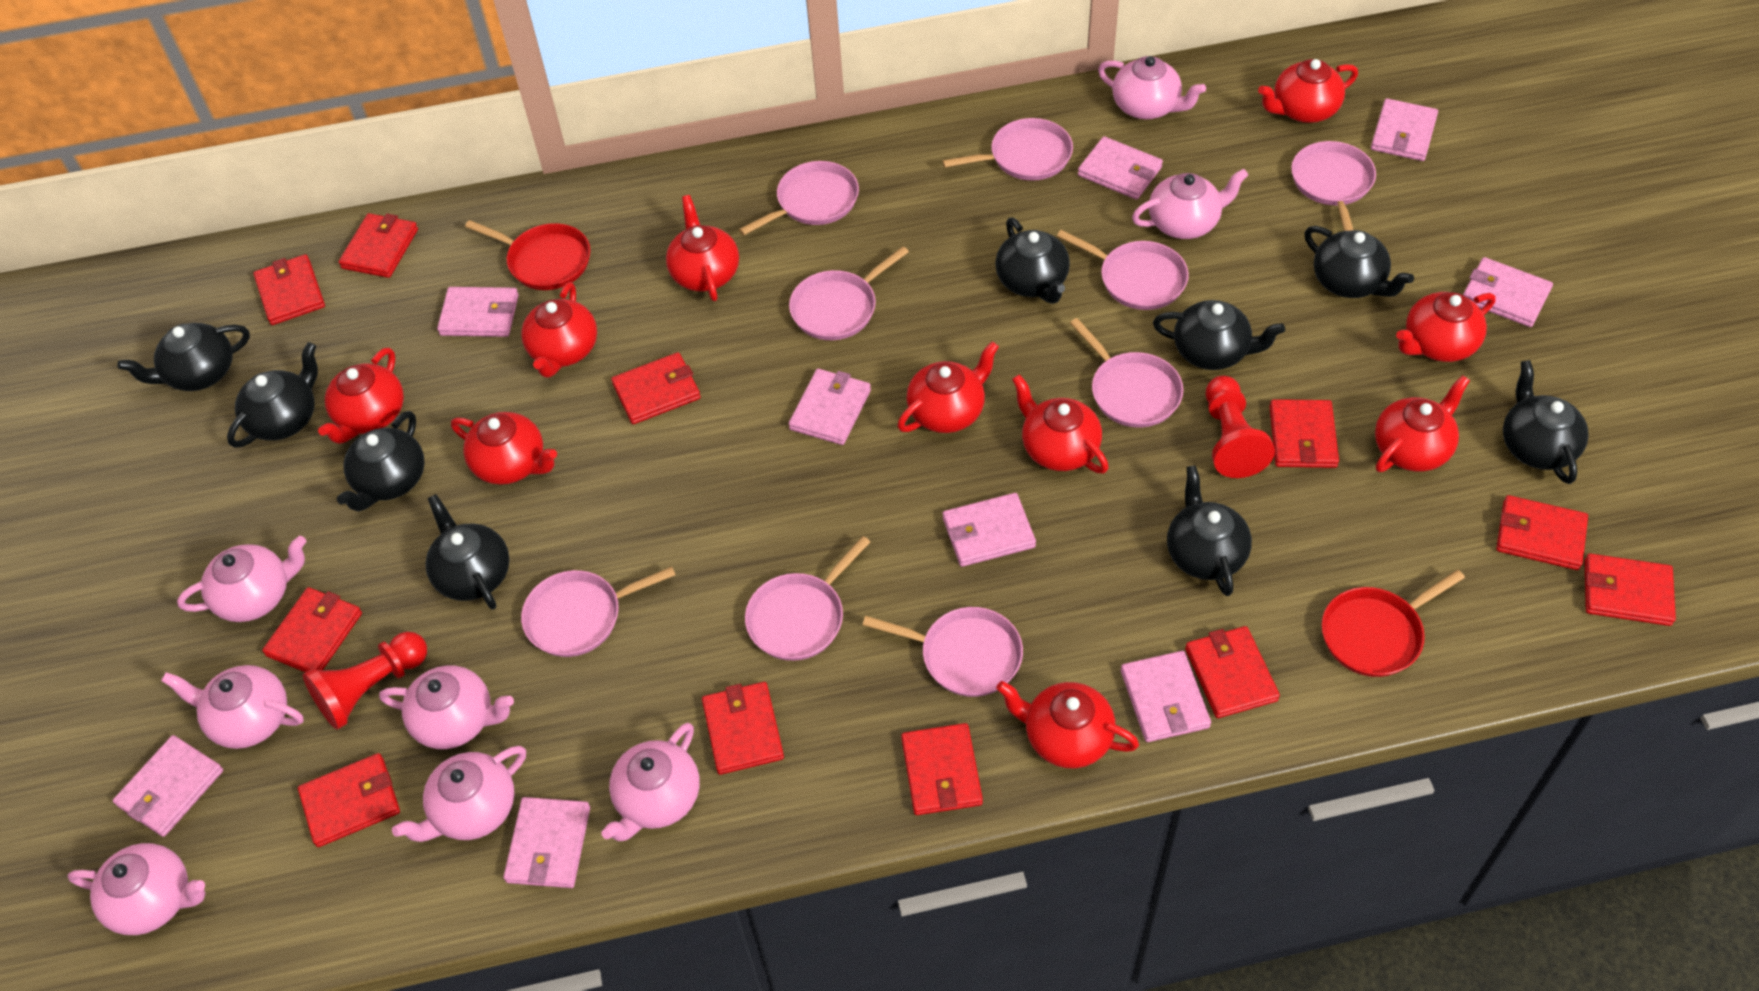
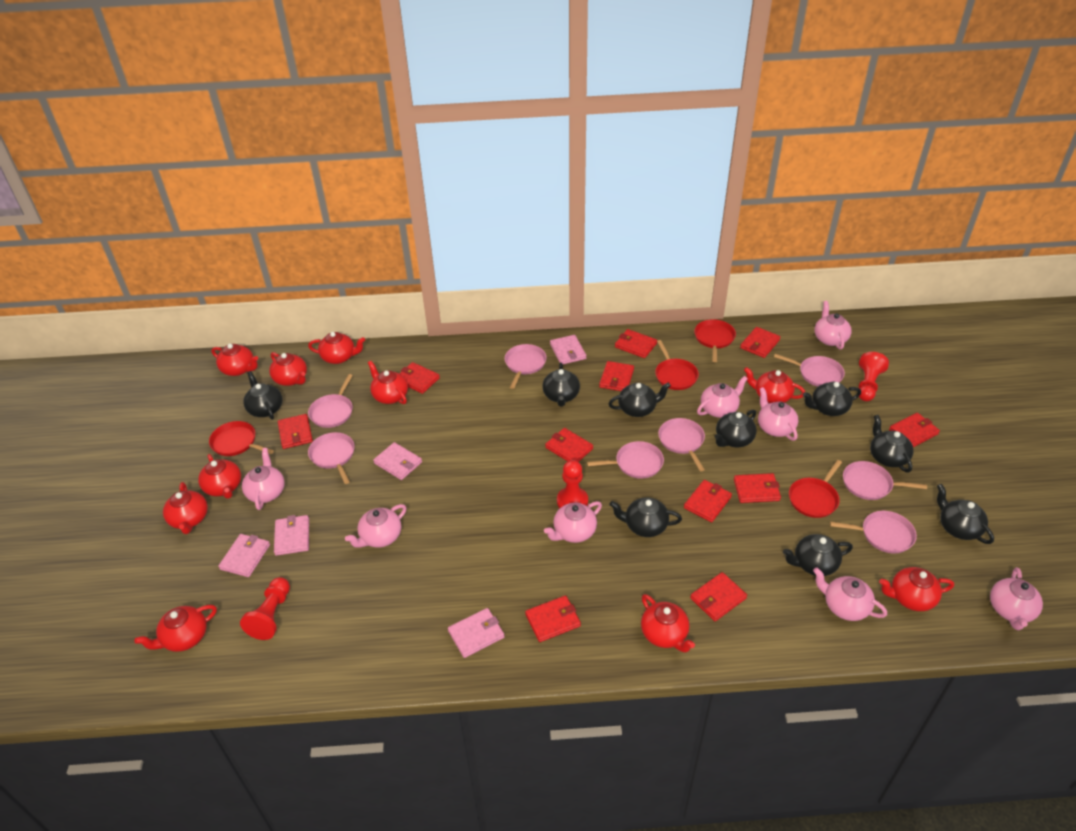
pink pan: 9 -> 8
pink wallet: 9 -> 5
red pan: 2 -> 4
red pawn: 2 -> 3

